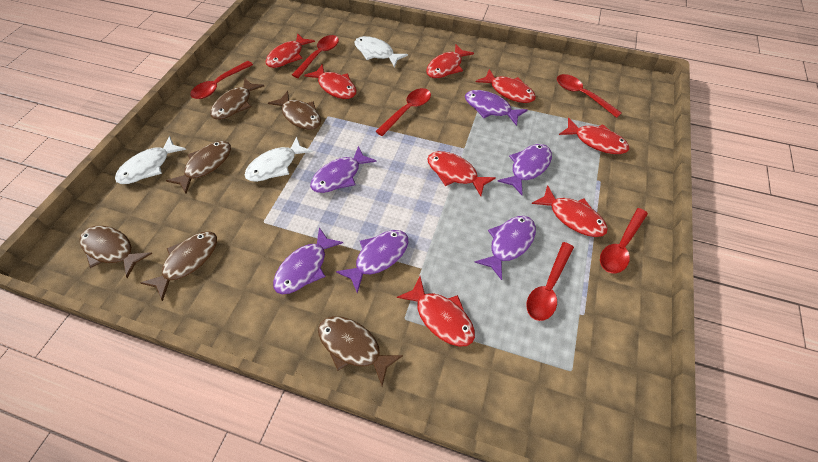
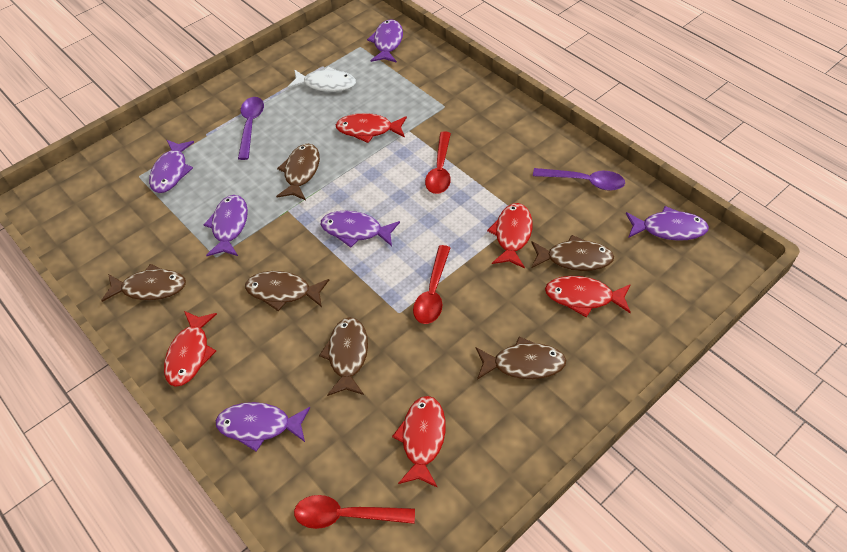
purple spoon: 0 -> 2
red fish: 8 -> 5
red spoon: 6 -> 3
white fish: 3 -> 1

